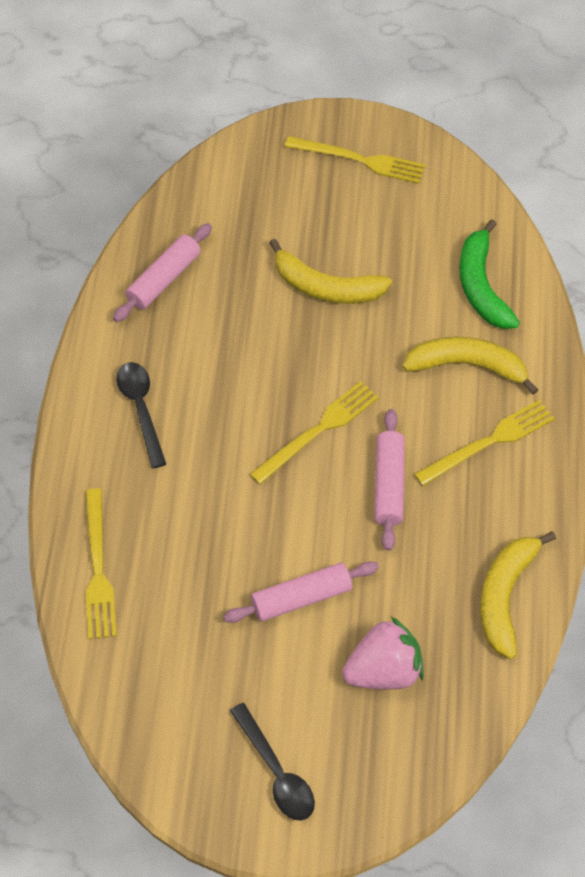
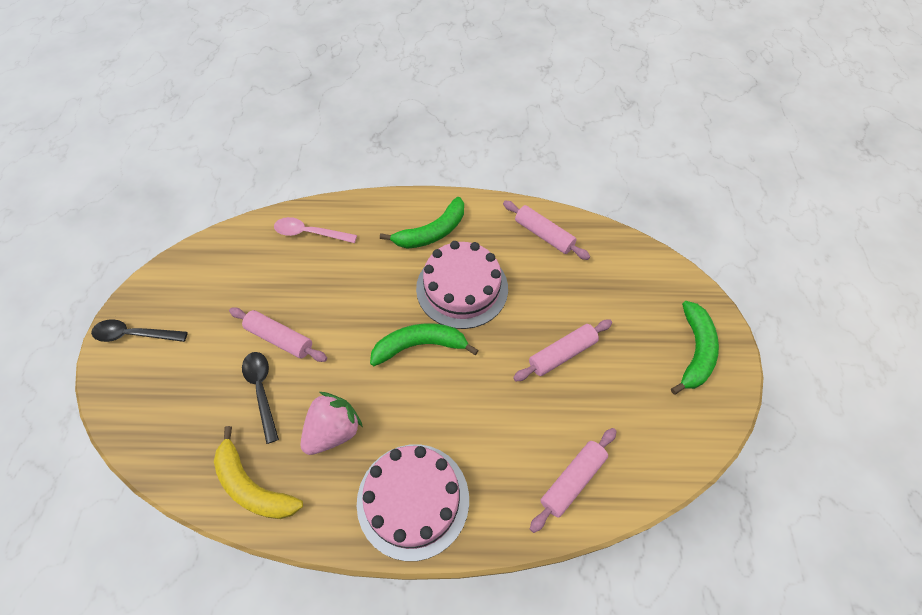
green banana: 1 -> 3
pink cake: 0 -> 2
pink rolling pin: 3 -> 4
pink spoon: 0 -> 1
yellow banana: 3 -> 1
yellow fork: 4 -> 0

